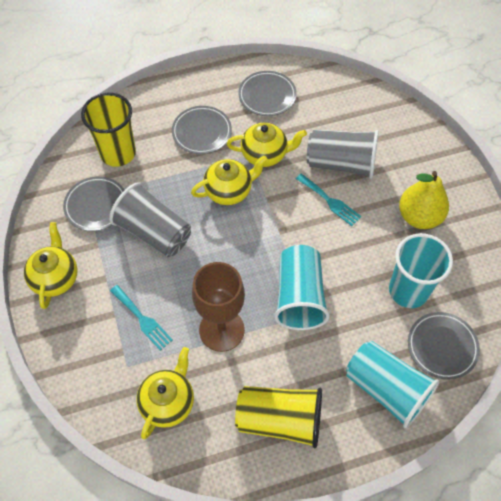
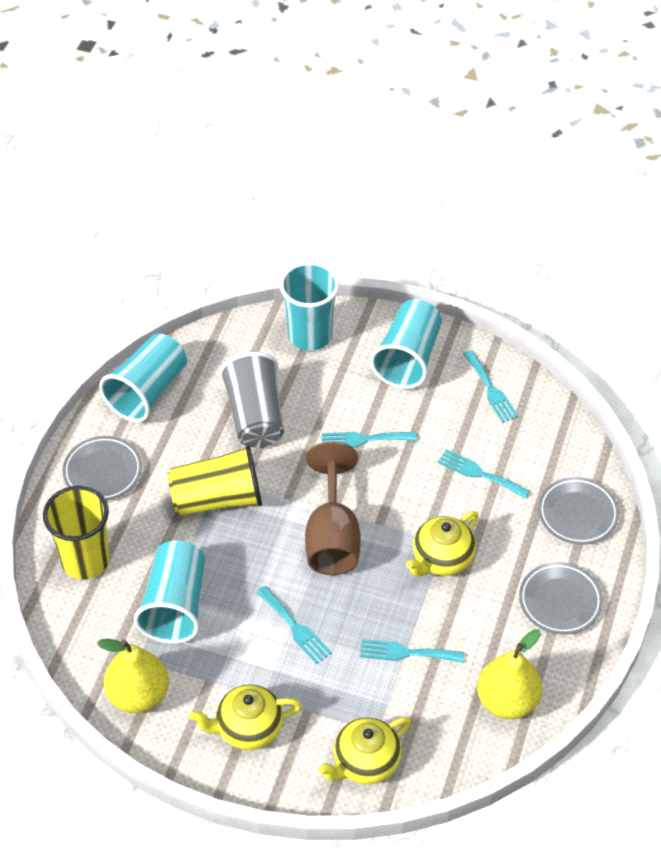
grey cup: 2 -> 1
grey plate: 4 -> 3
turquoise cup: 3 -> 4
turquoise fork: 2 -> 5
yellow pear: 1 -> 2
yellow teapot: 4 -> 3

